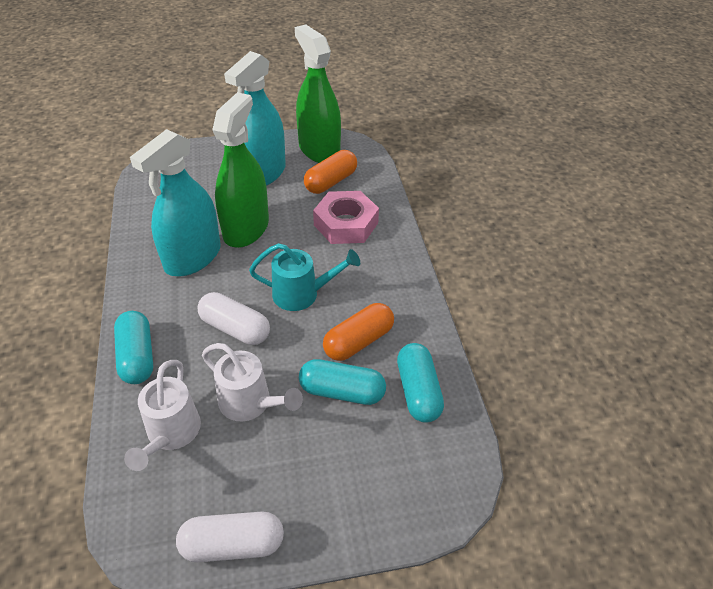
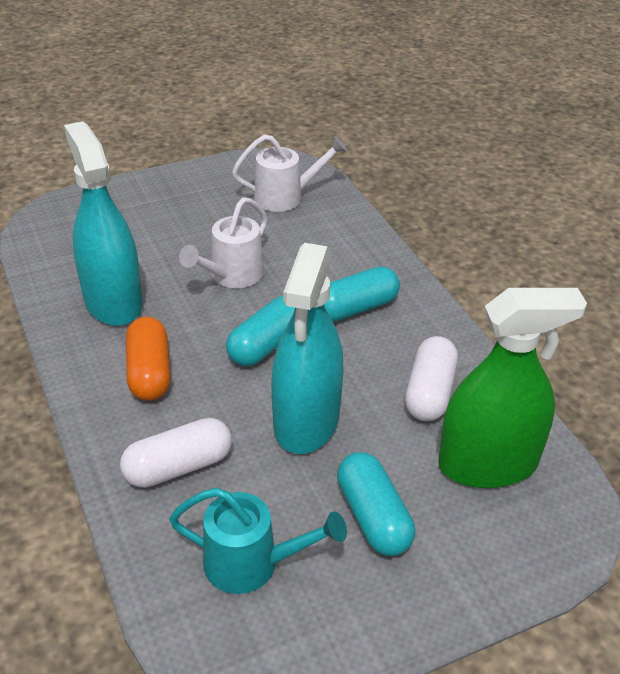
green spray bottle: 2 -> 1
orange capsule: 2 -> 1
pink nut: 1 -> 0

